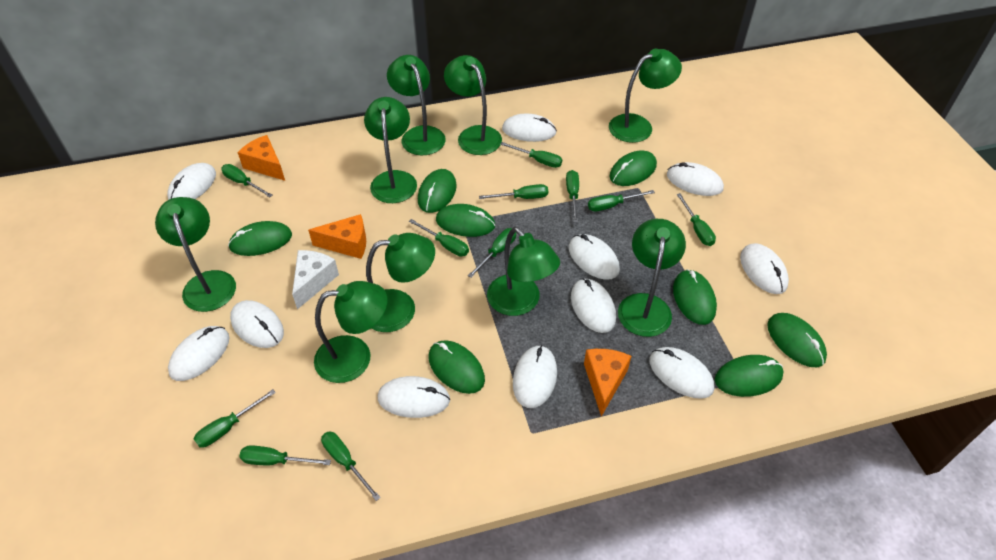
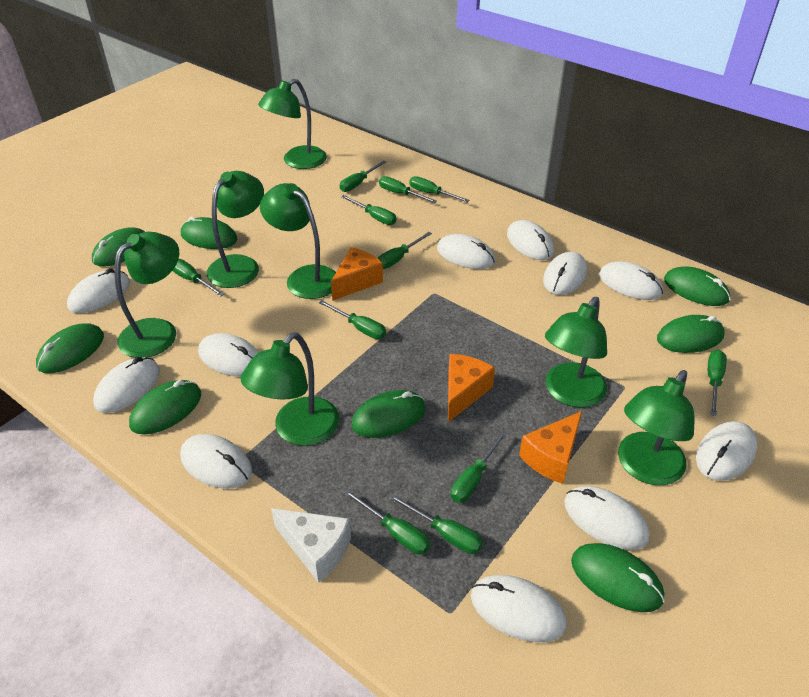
green lamp: 9 -> 7

